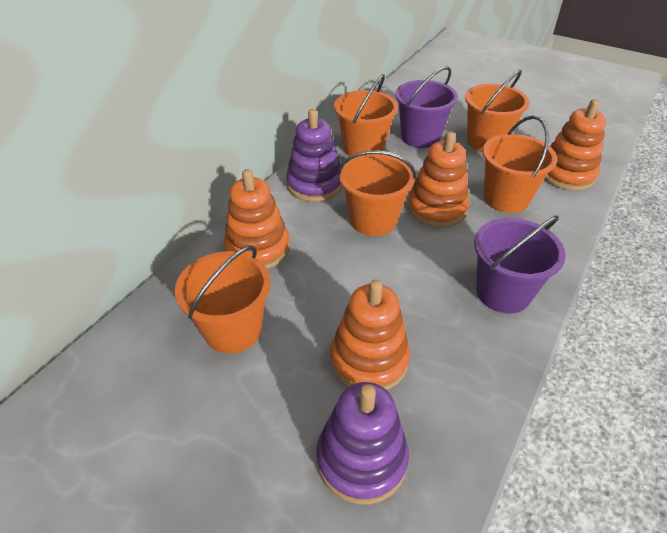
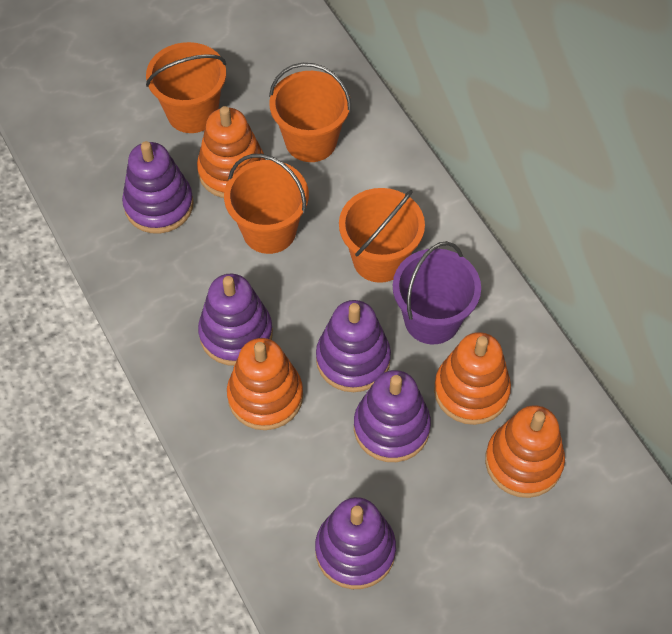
orange bucket: 5 -> 4
purple bucket: 2 -> 1
purple stacking toy: 2 -> 5

